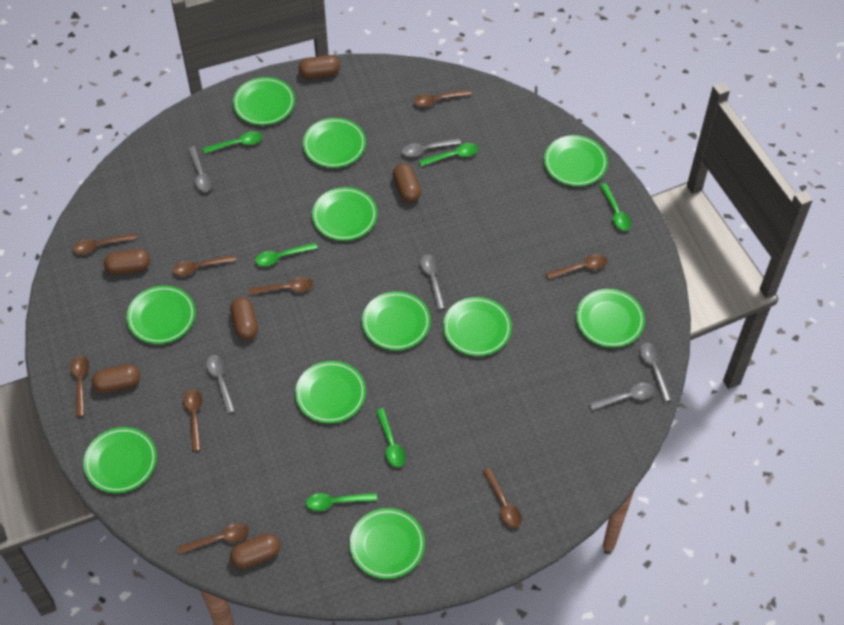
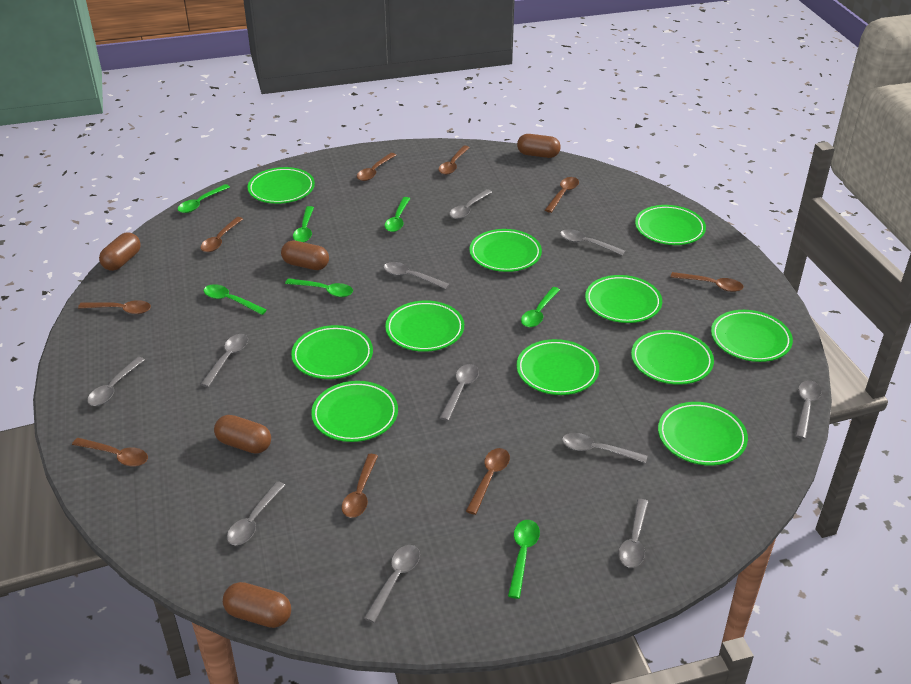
brown capsule: 6 -> 5
green spoon: 6 -> 7
grey spoon: 6 -> 11

